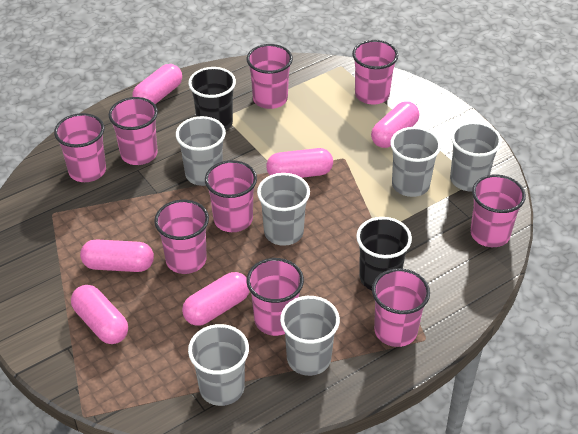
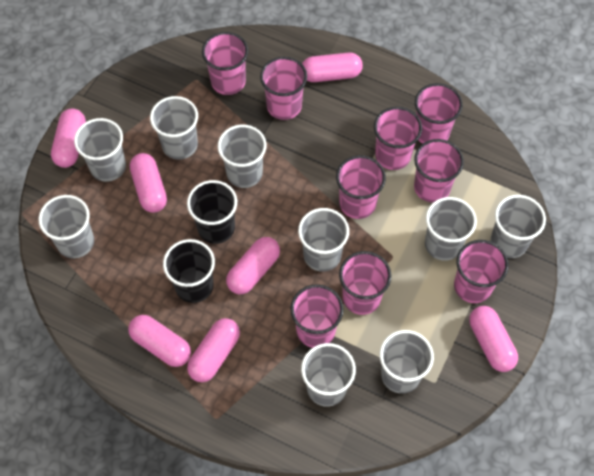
grey cup: 6 -> 9
pink capsule: 6 -> 7

